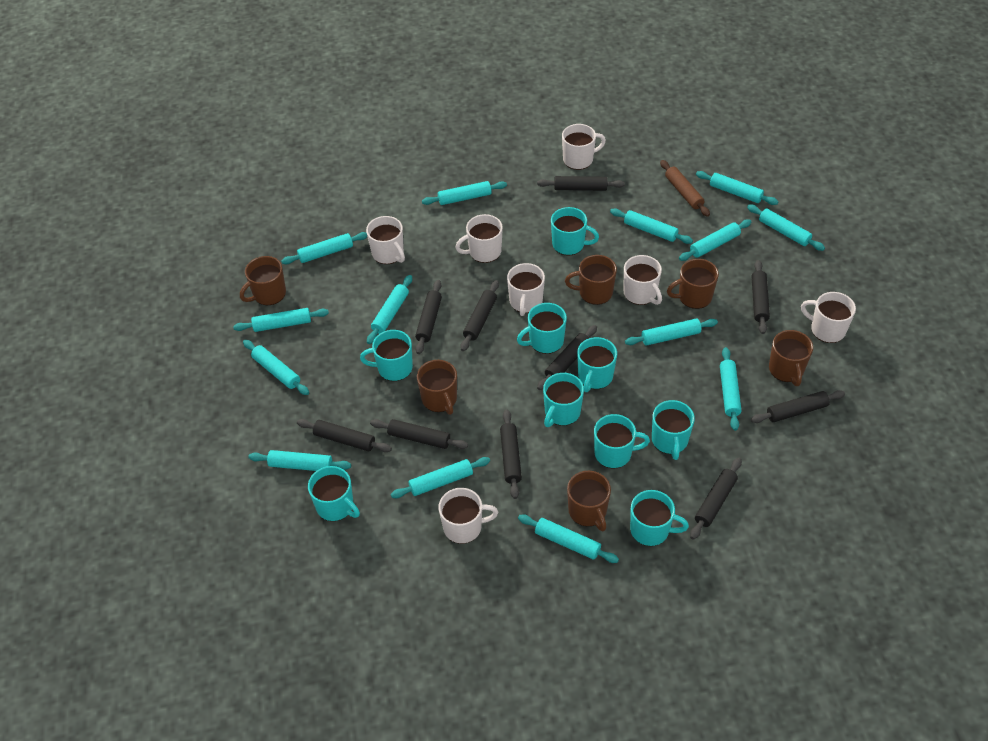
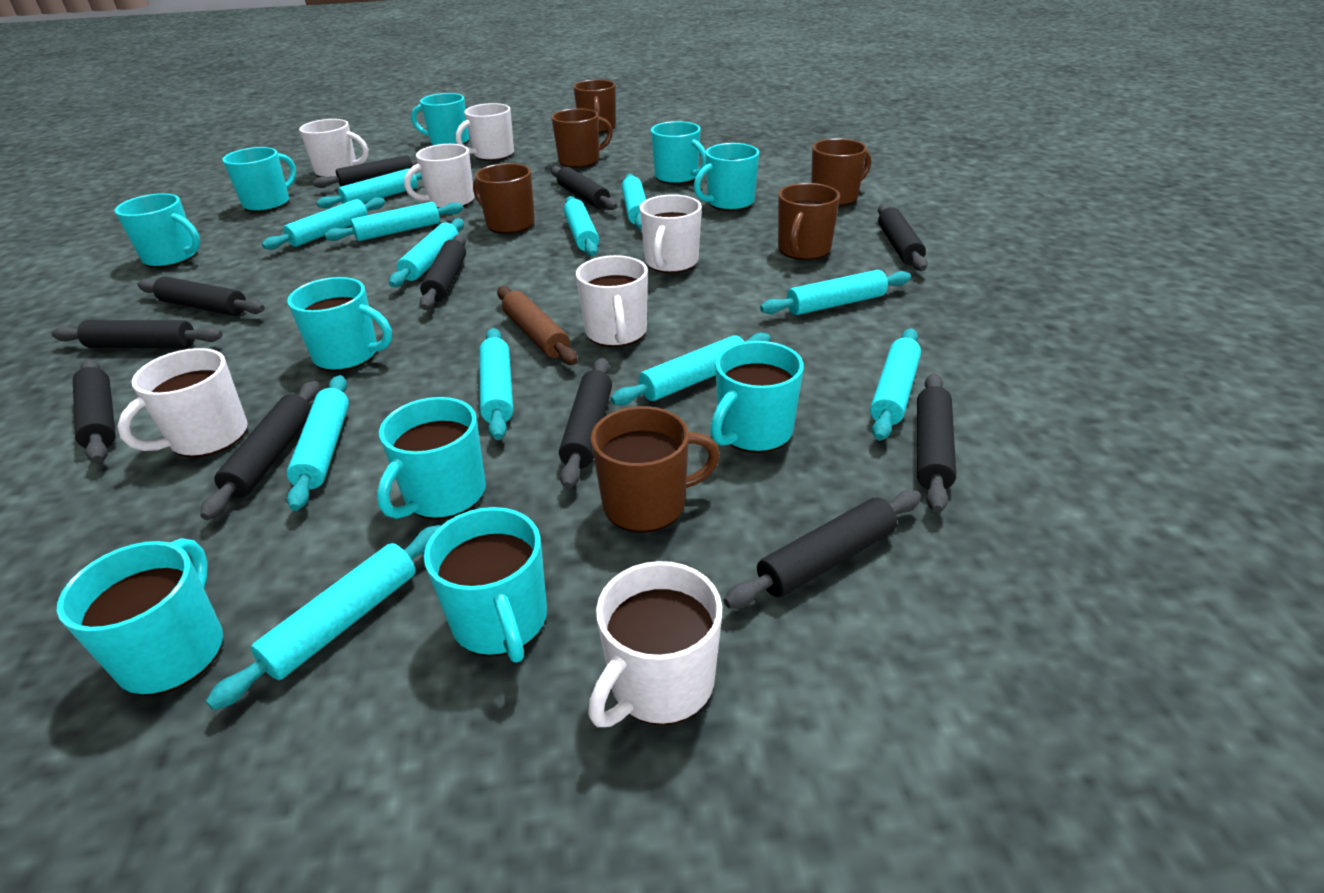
black rolling pin: 10 -> 11
turquoise mug: 9 -> 10
turquoise rolling pin: 14 -> 12

